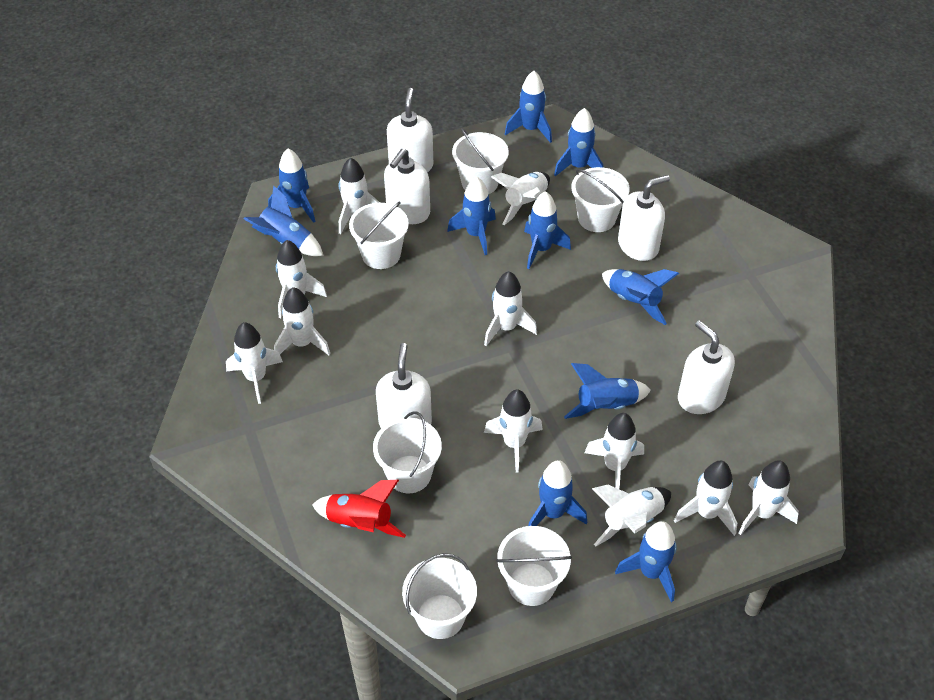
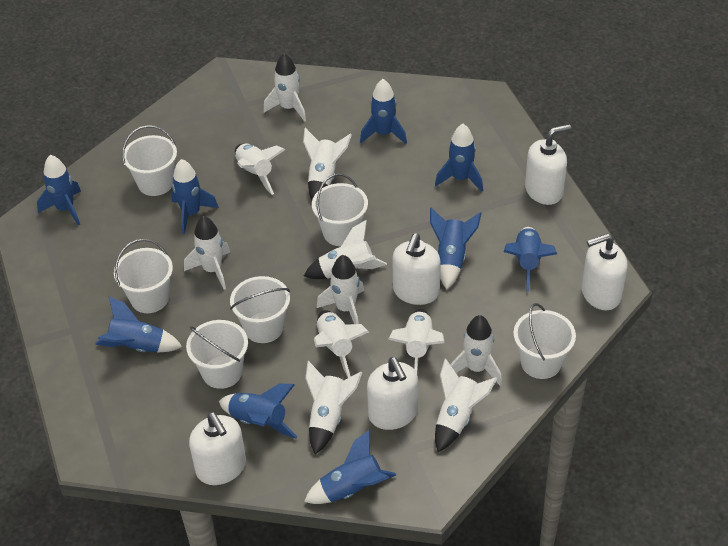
blue rocket: 10 -> 9
red rocket: 1 -> 0

